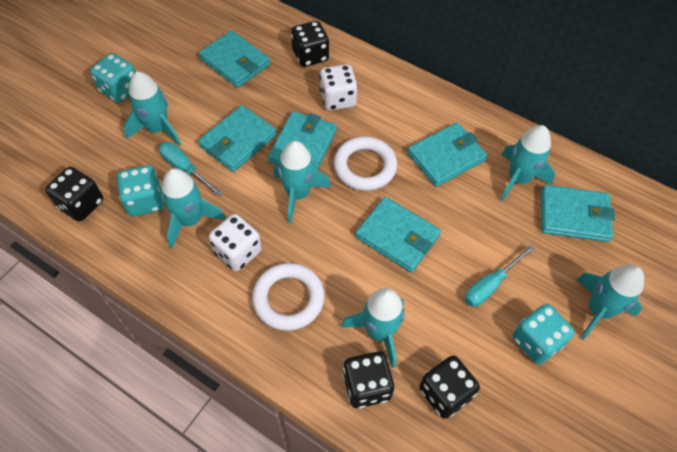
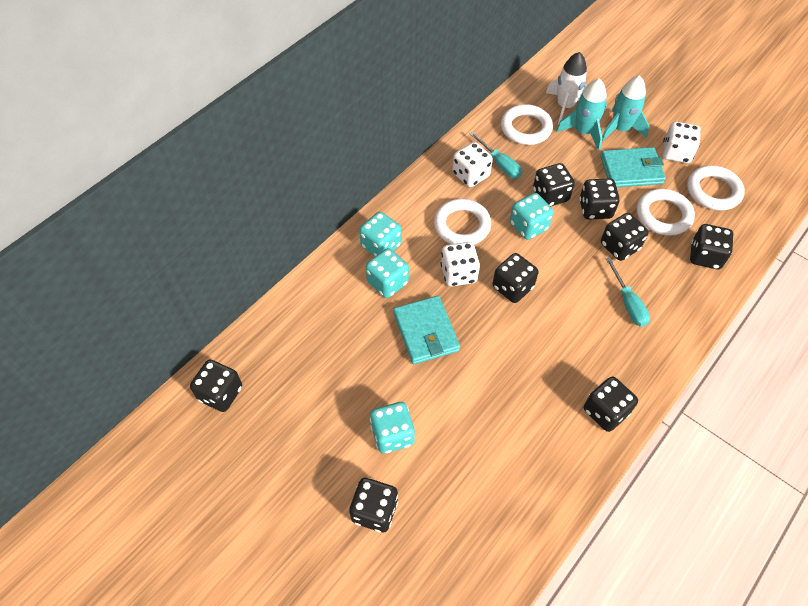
black dice: 4 -> 8
turquoise dice: 3 -> 4
turquoise rocket: 6 -> 2
turquoise wallet: 6 -> 2
white dice: 2 -> 3
white ring: 2 -> 4
white rocket: 0 -> 1

